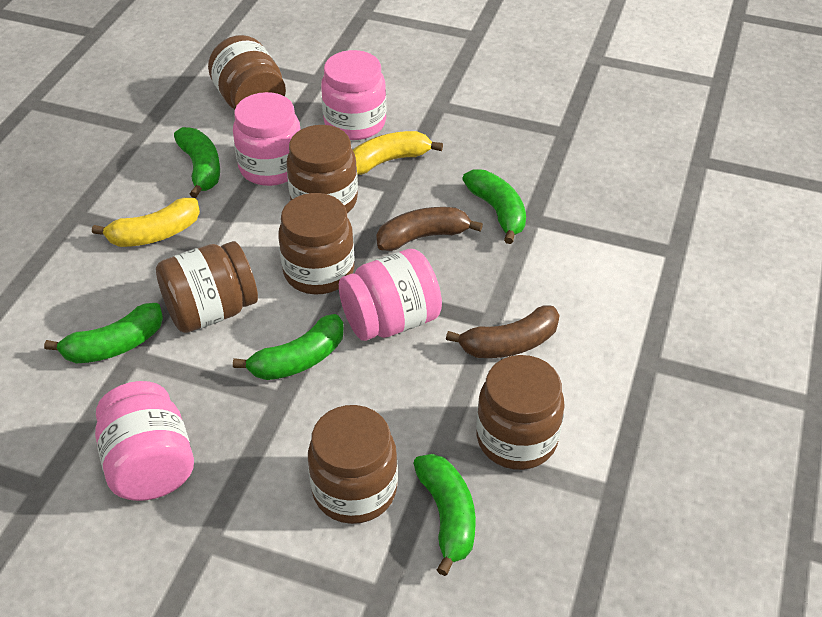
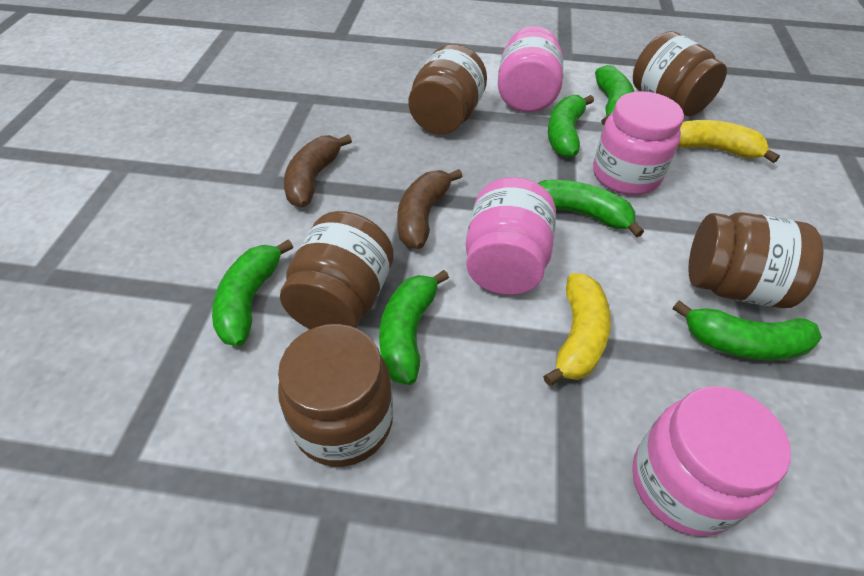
brown jar: 6 -> 5
green banana: 5 -> 6

